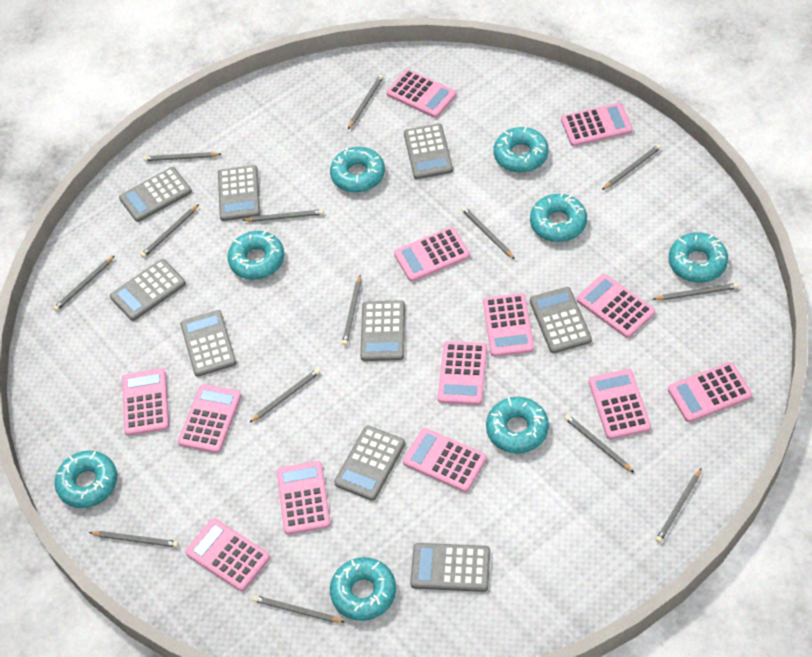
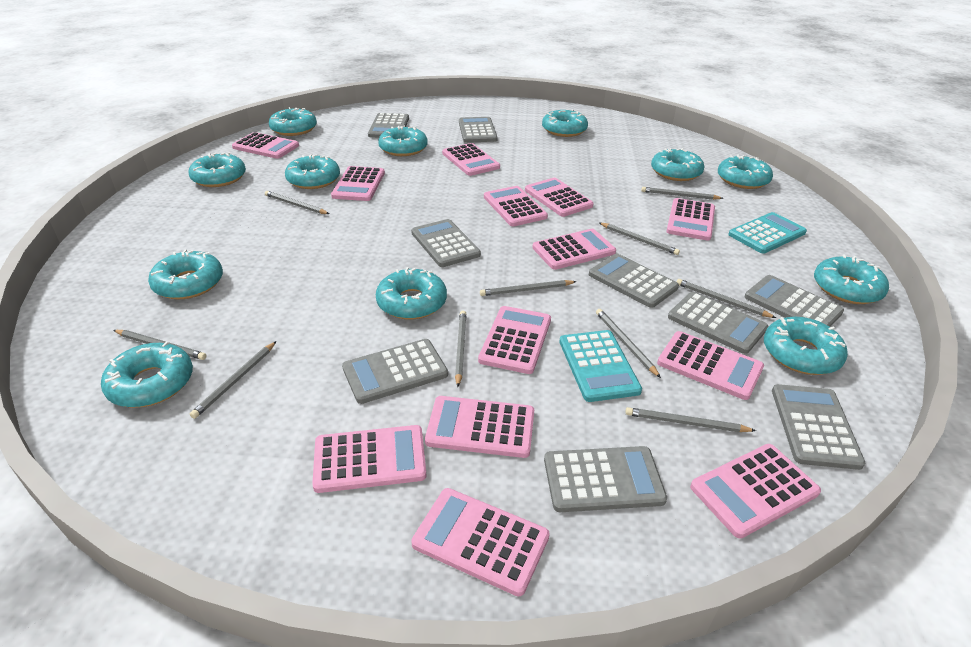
grey pencil: 14 -> 10
turquoise calculator: 0 -> 2
turquoise donut: 8 -> 12

